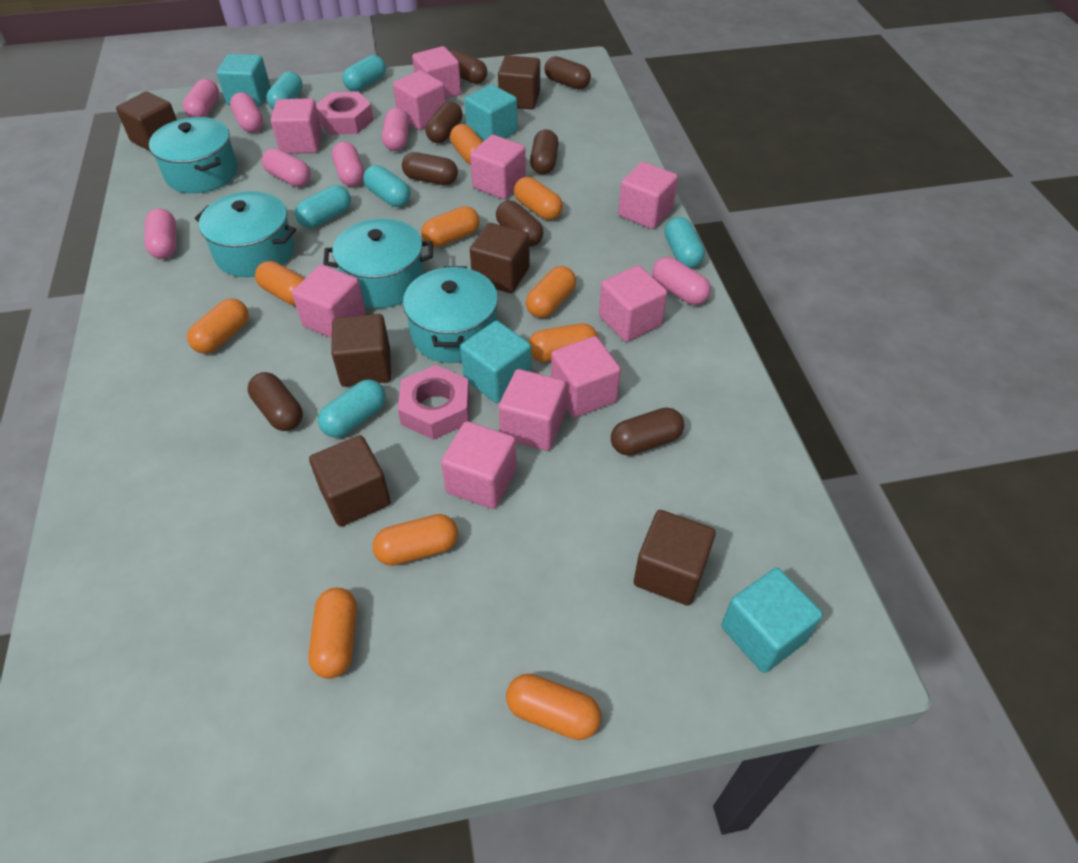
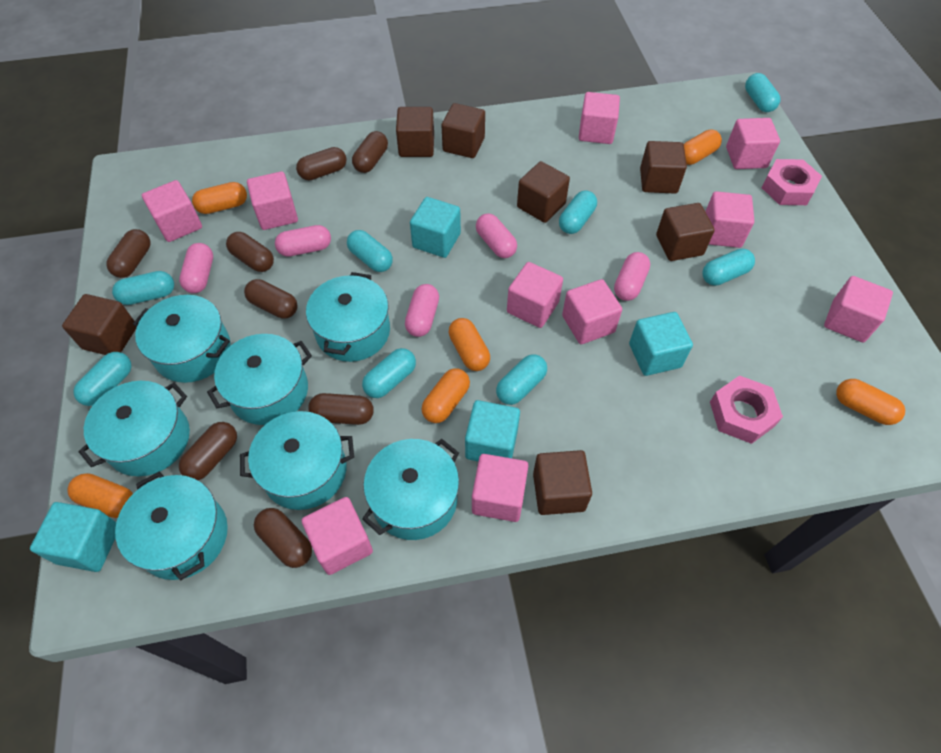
brown cube: 6 -> 7
orange capsule: 10 -> 6
pink capsule: 7 -> 5
turquoise capsule: 6 -> 8
turquoise pot: 4 -> 7

